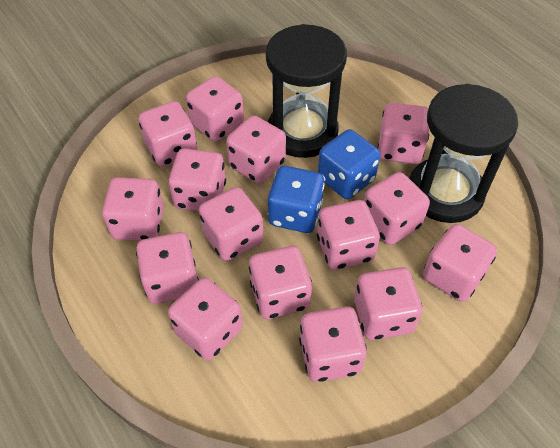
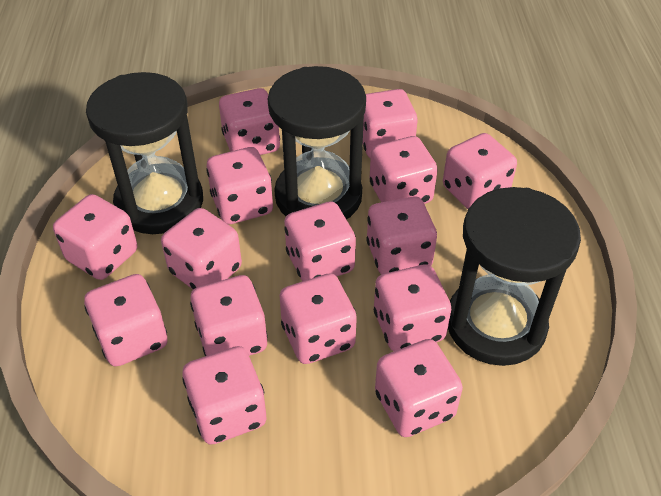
black hourglass: 2 -> 3
blue dice: 2 -> 0

